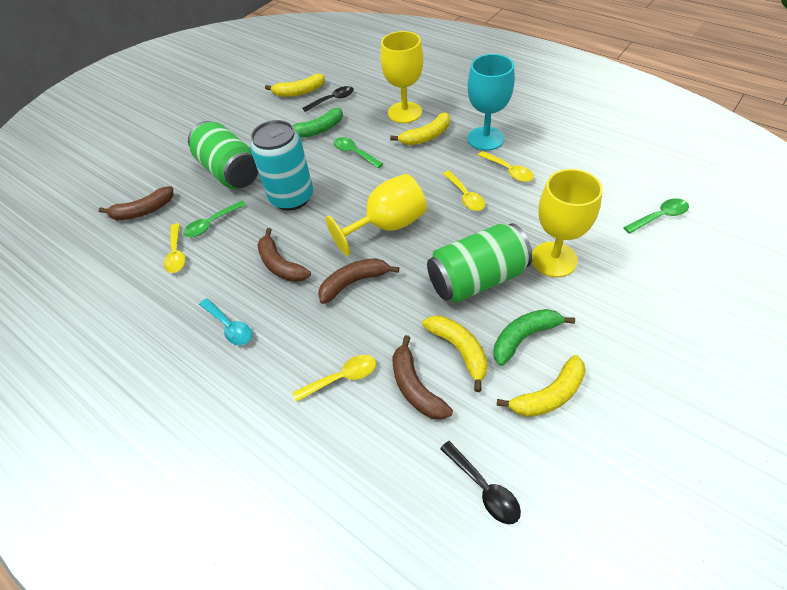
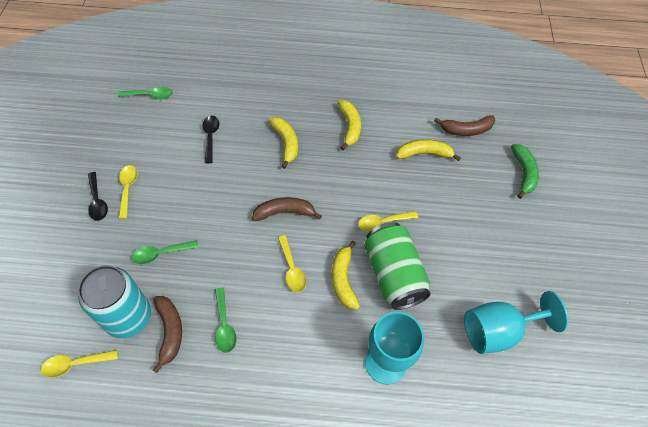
brown banana: 4 -> 3
green banana: 2 -> 1
green can: 2 -> 1
turquoise goblet: 1 -> 2
turquoise spoon: 1 -> 0
yellow goblet: 3 -> 0

